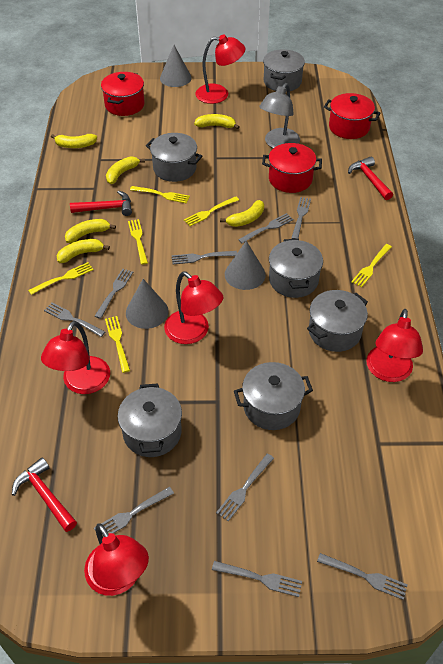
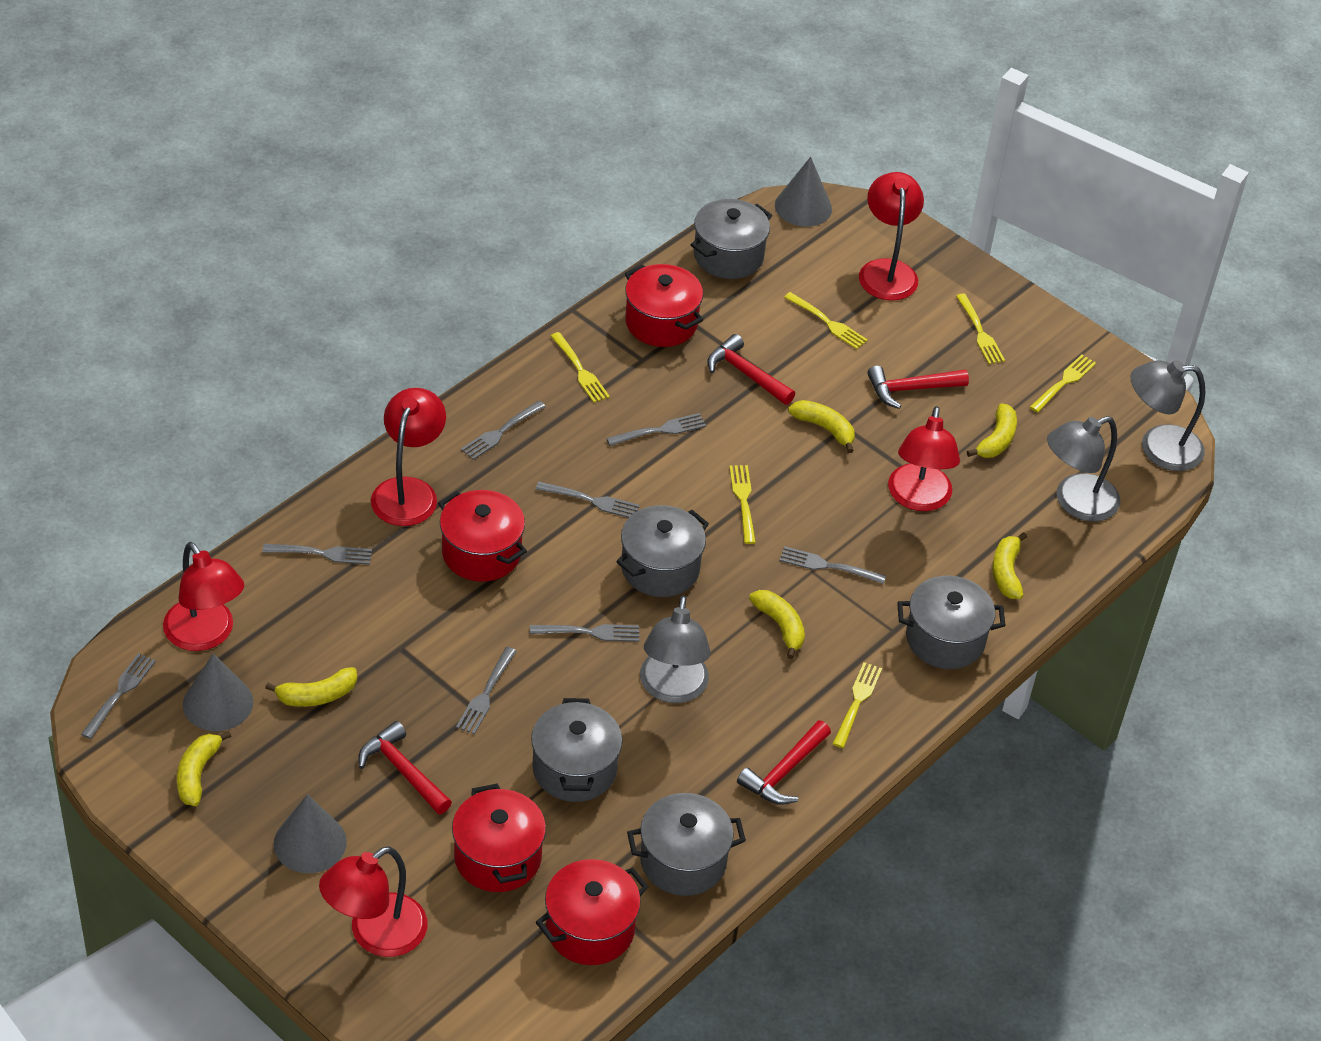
grey fork: 9 -> 8
grey lamp: 1 -> 3
grey pot: 6 -> 5
red hammer: 3 -> 4
red pot: 3 -> 4

